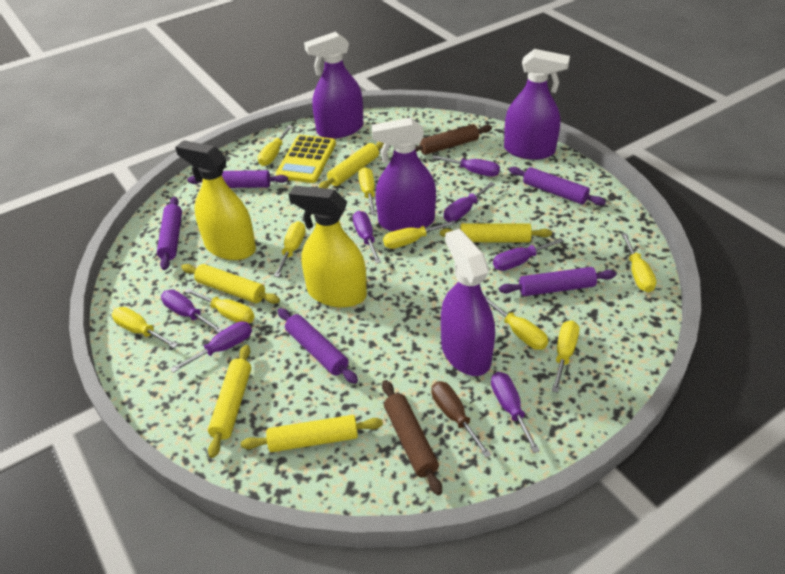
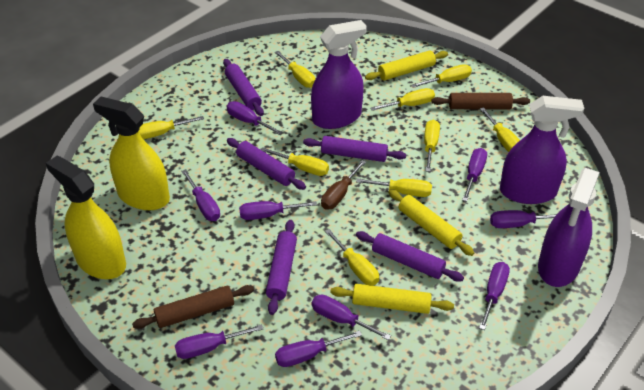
purple screwdriver: 7 -> 9
purple spray bottle: 4 -> 3
yellow calculator: 1 -> 0
yellow rolling pin: 5 -> 3

